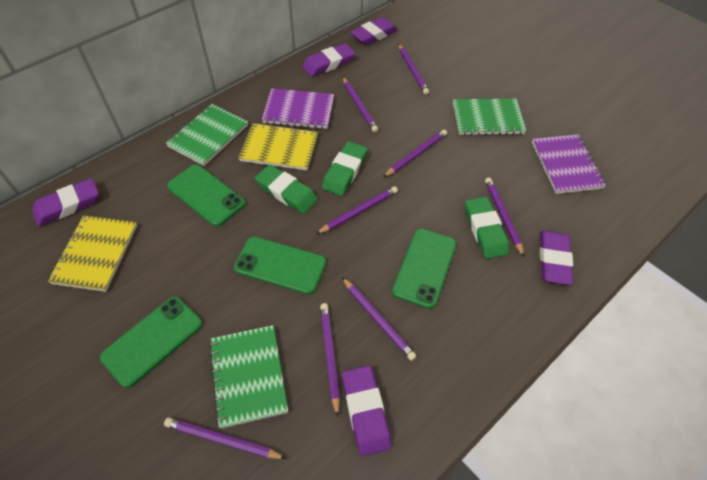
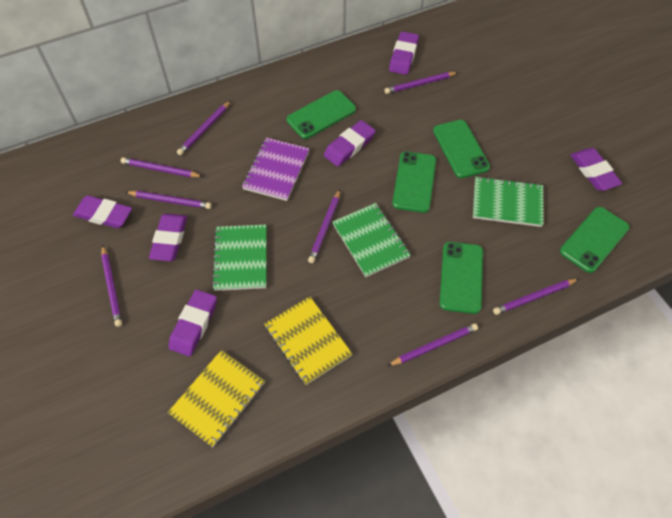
green eraser: 3 -> 0
green phone: 4 -> 5
purple eraser: 5 -> 6
purple notebook: 2 -> 1

